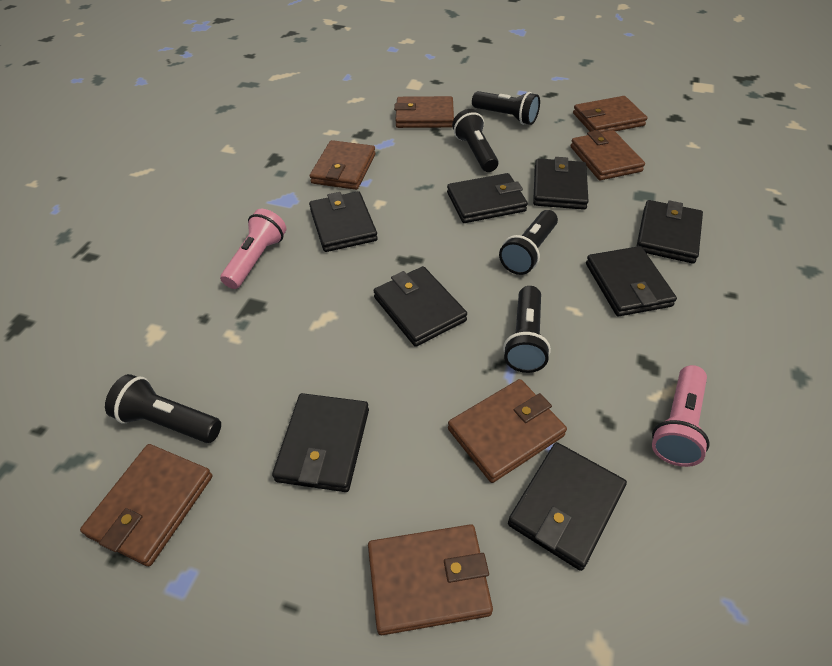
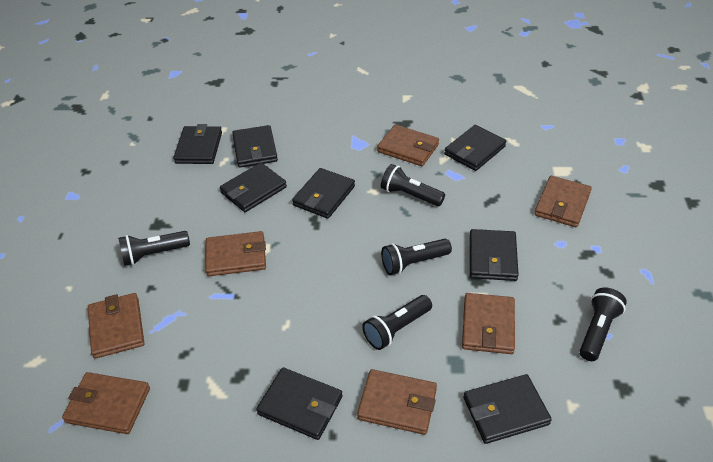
pink flashlight: 2 -> 0

